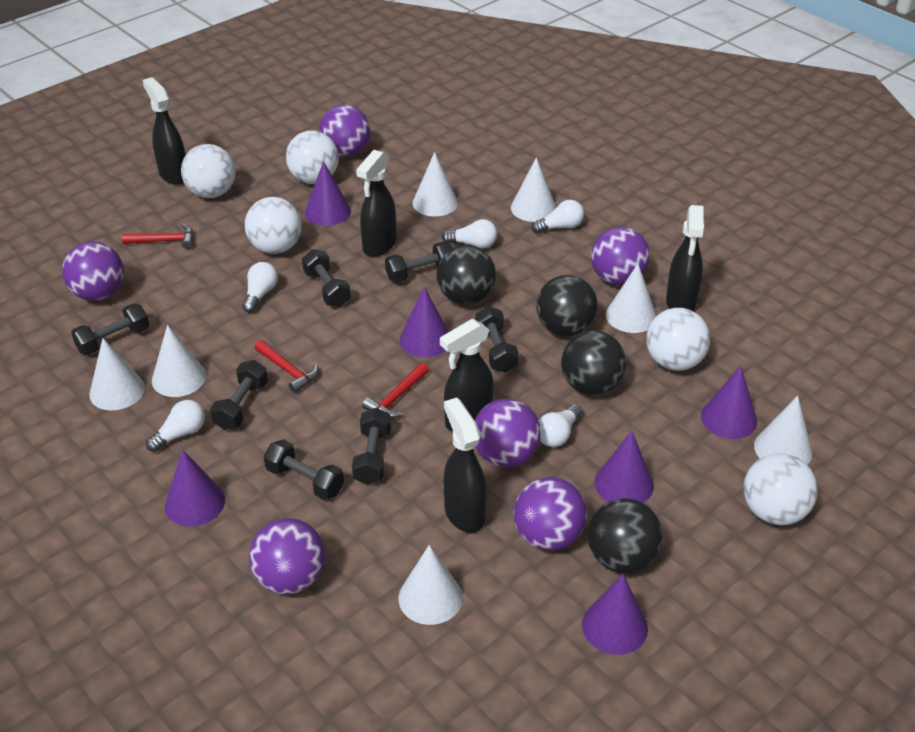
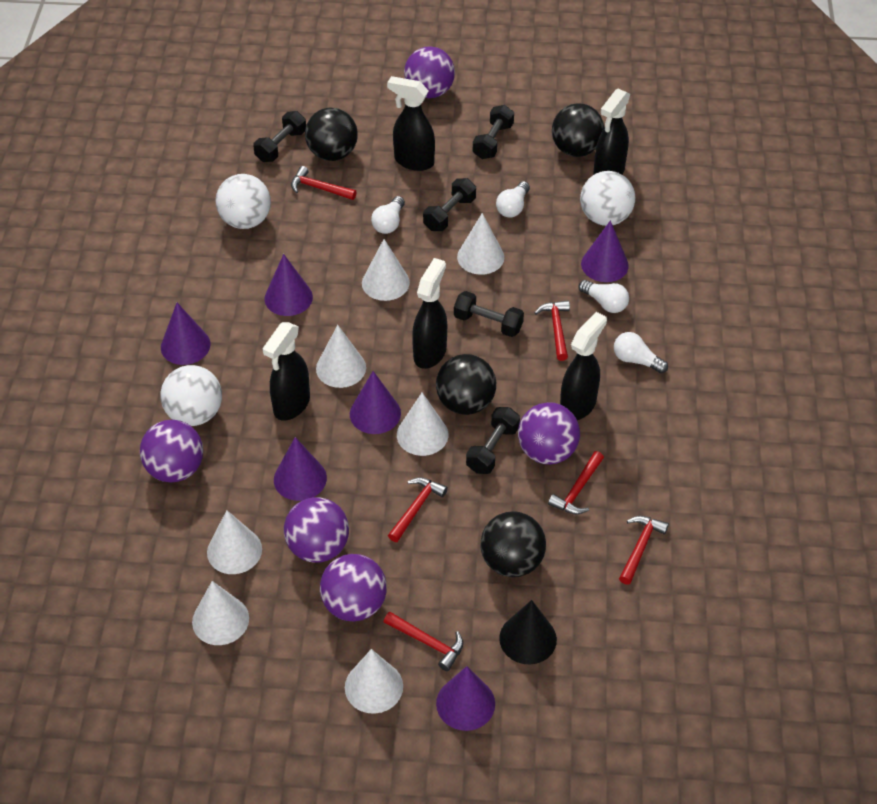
black cone: 0 -> 1
black dumbbell: 7 -> 5
purple ball: 6 -> 5
red hammer: 3 -> 6
white ball: 5 -> 3
white light bulb: 5 -> 4

